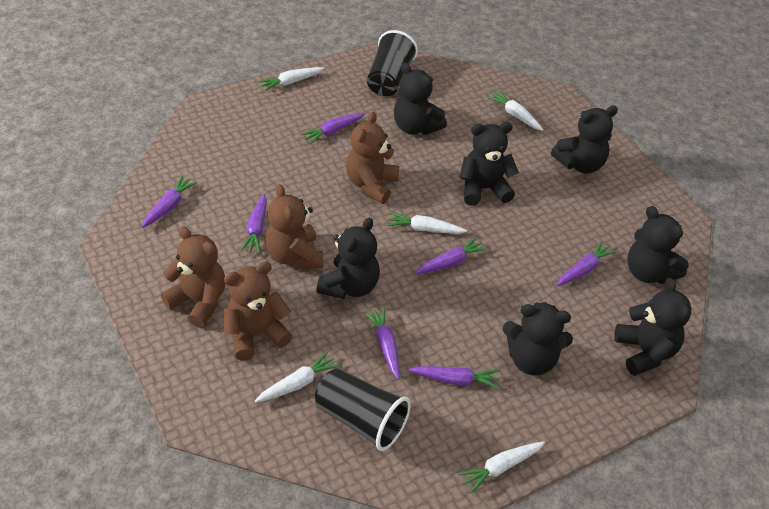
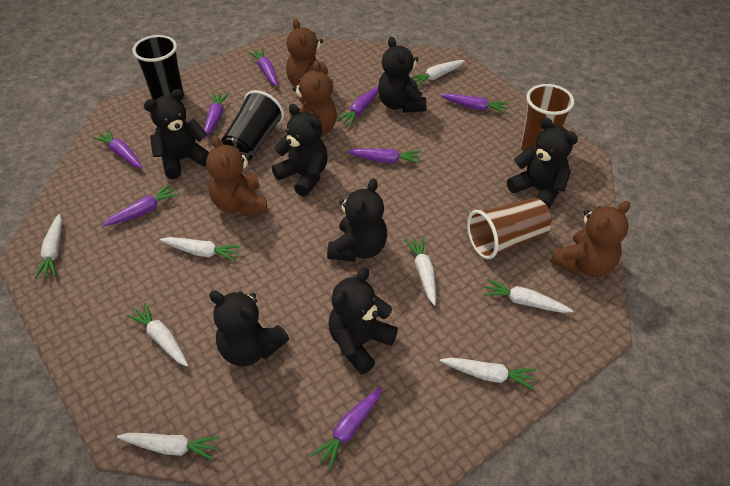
brown cup: 0 -> 2
purple carrot: 7 -> 8
white carrot: 5 -> 8

